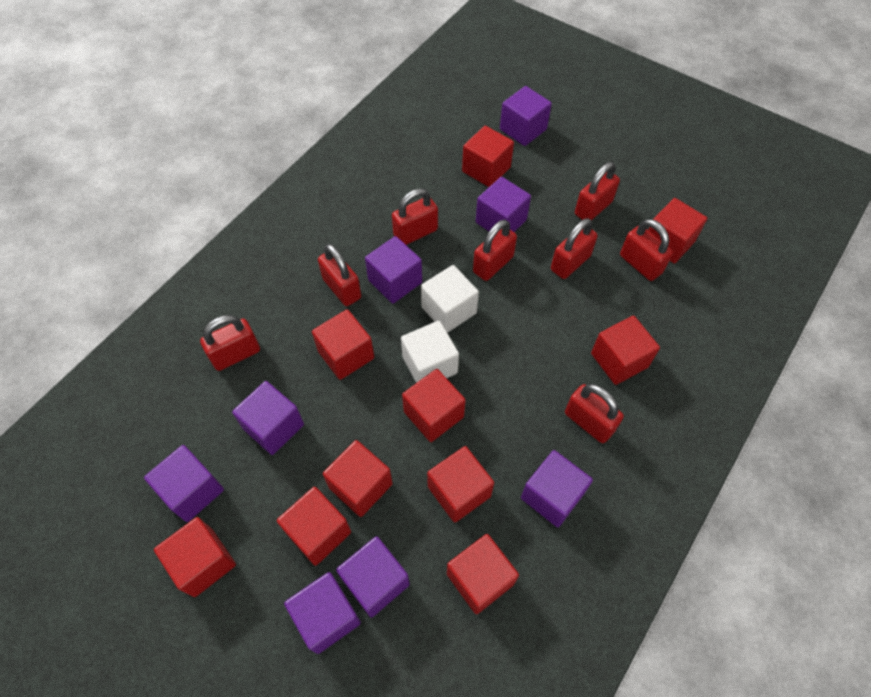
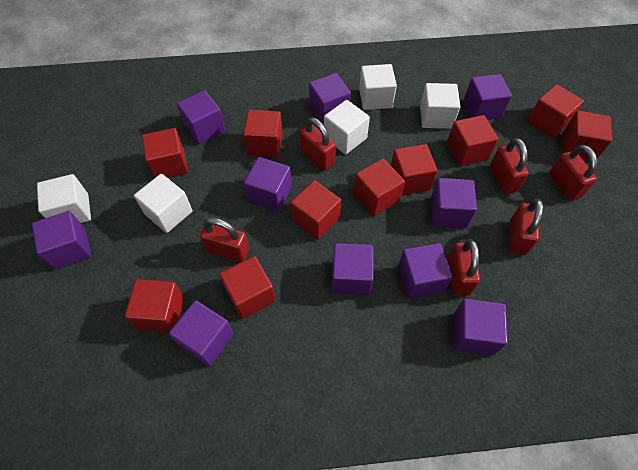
purple cube: 8 -> 10
red padlock: 8 -> 6
white cube: 2 -> 5

